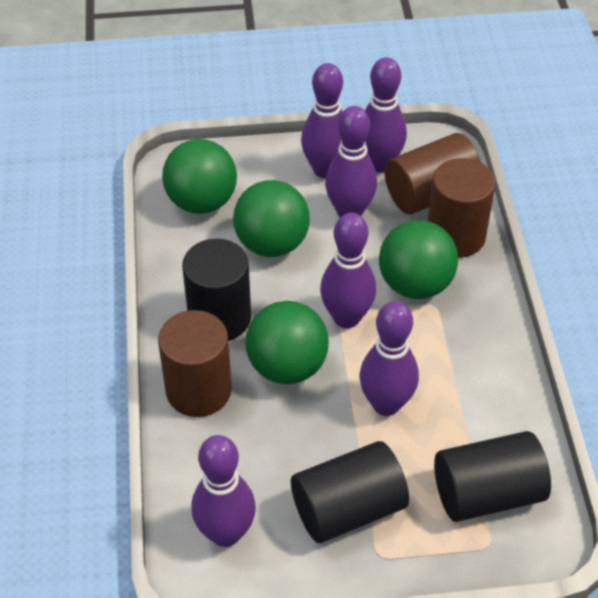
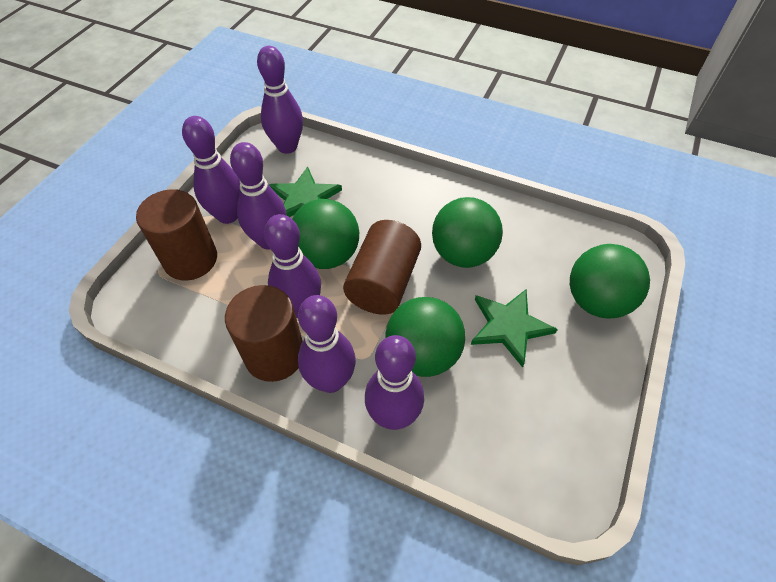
black cylinder: 3 -> 0
green star: 0 -> 2

